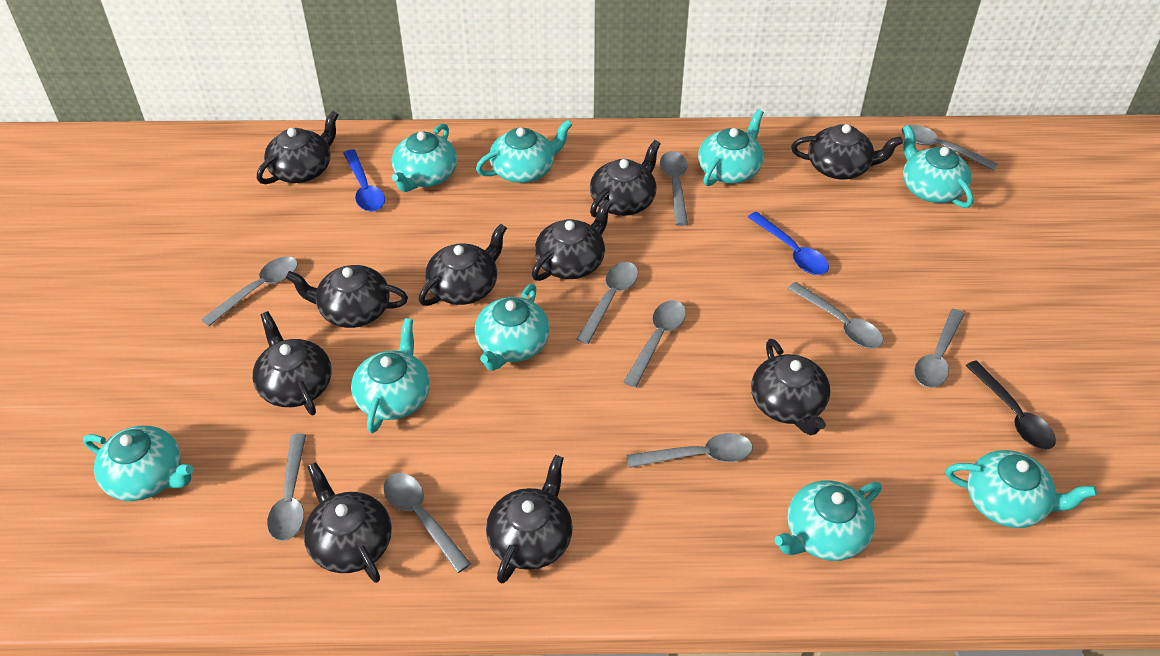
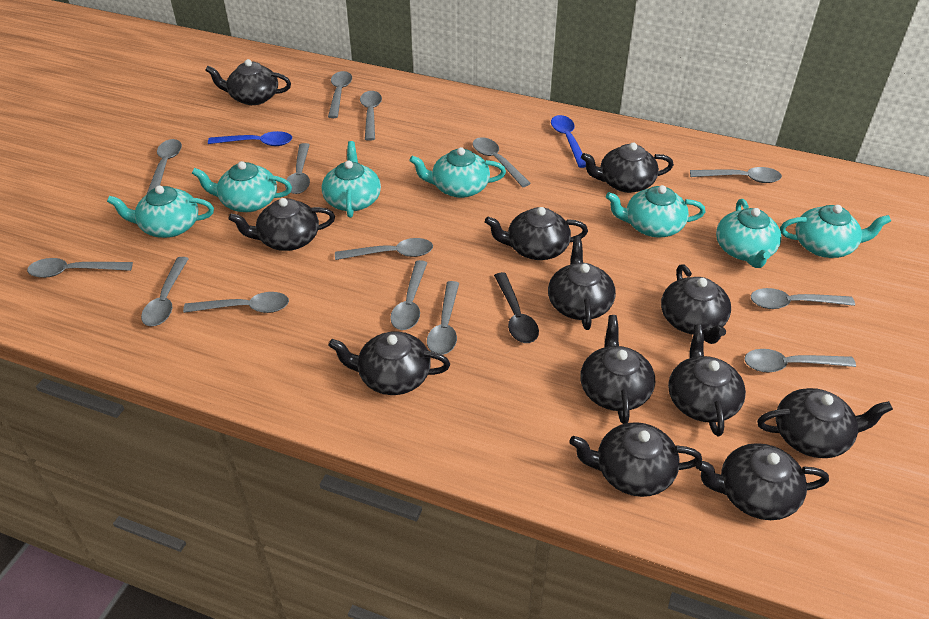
black teapot: 10 -> 12
grey spoon: 10 -> 14
turquoise teapot: 9 -> 7

